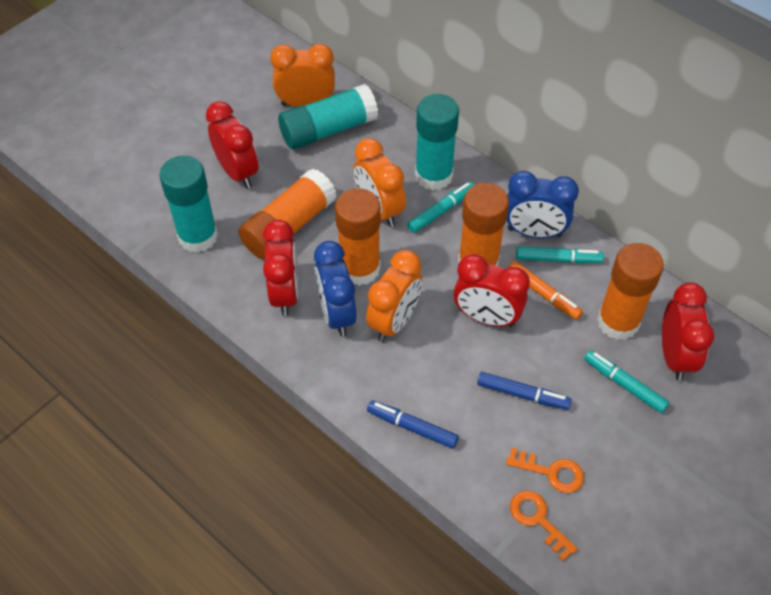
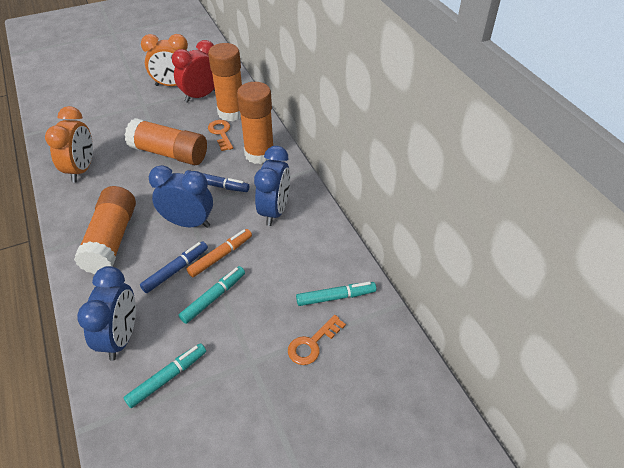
blue clock: 2 -> 3
orange clock: 3 -> 2
red clock: 4 -> 1
turquoise glue stick: 3 -> 0

